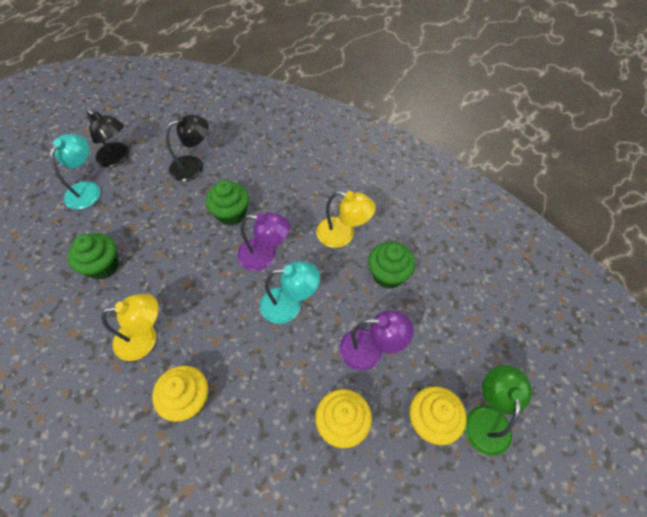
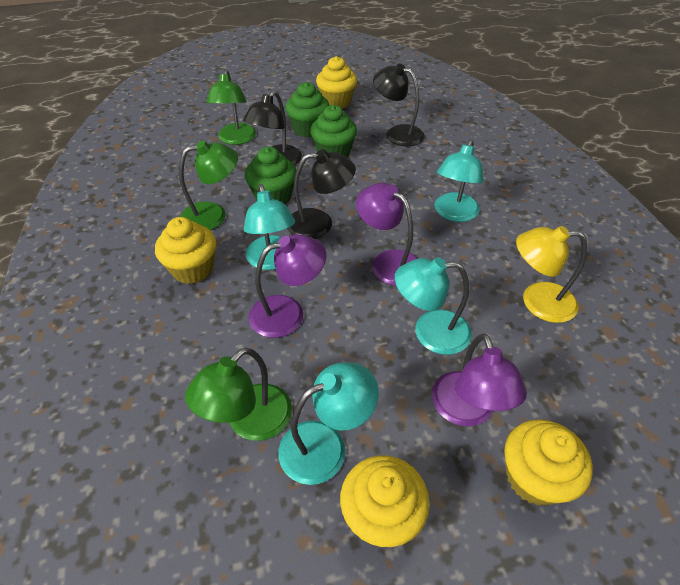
black lamp: 2 -> 3
green lamp: 1 -> 3
purple lamp: 2 -> 3
turquoise lamp: 2 -> 4
yellow cupcake: 3 -> 4
yellow lamp: 2 -> 1

